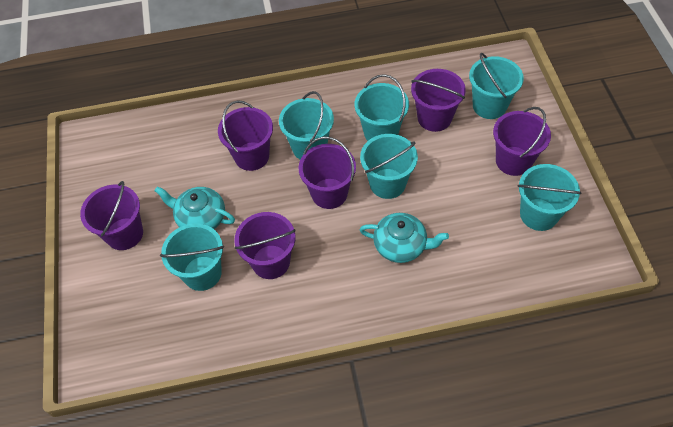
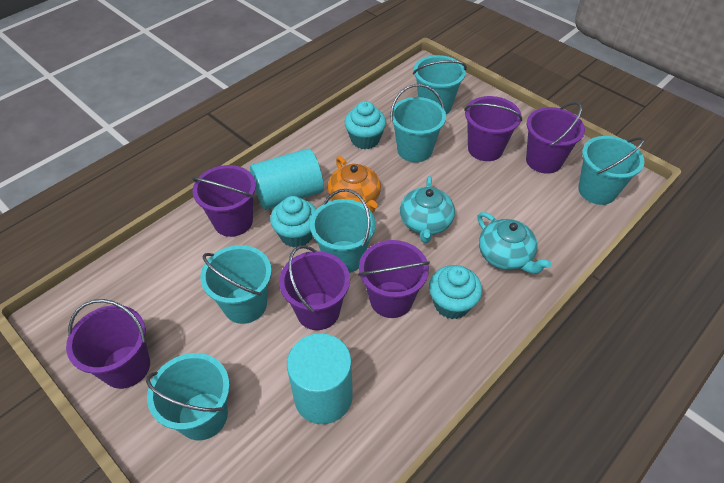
orange teapot: 0 -> 1
turquoise cupcake: 0 -> 3
turquoise cylinder: 0 -> 2

